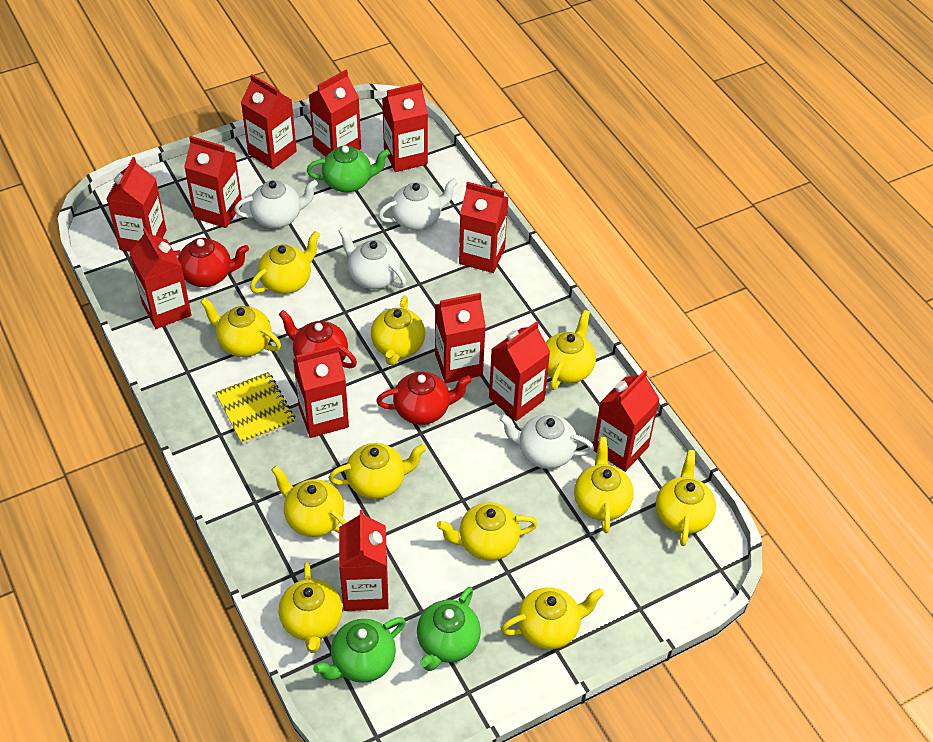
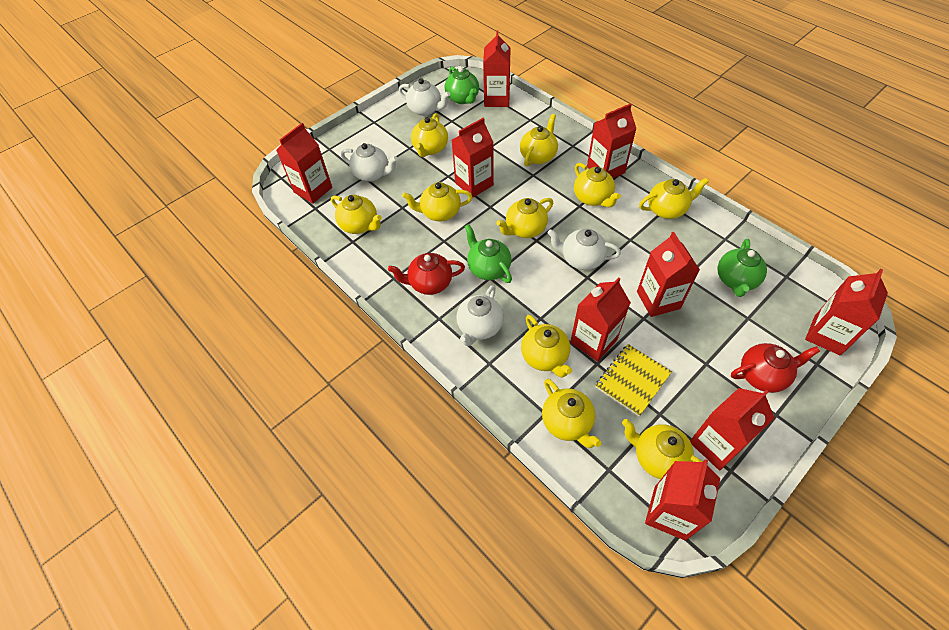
red carton: 12 -> 9
red teapot: 3 -> 2
yellow teapot: 11 -> 10

